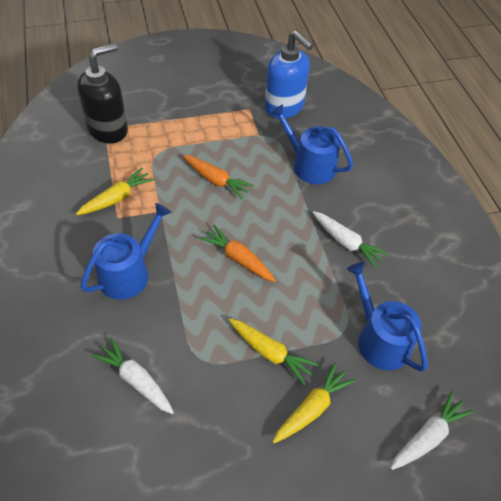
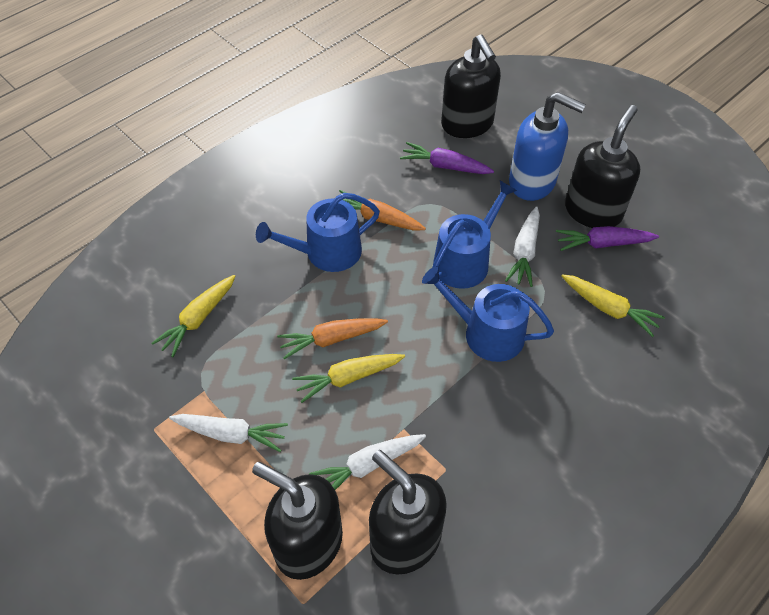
black soap dispenser: 1 -> 4
purple carrot: 0 -> 2

